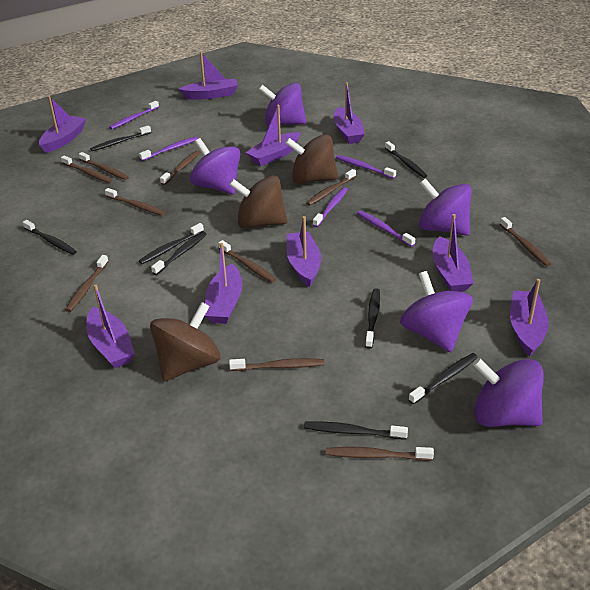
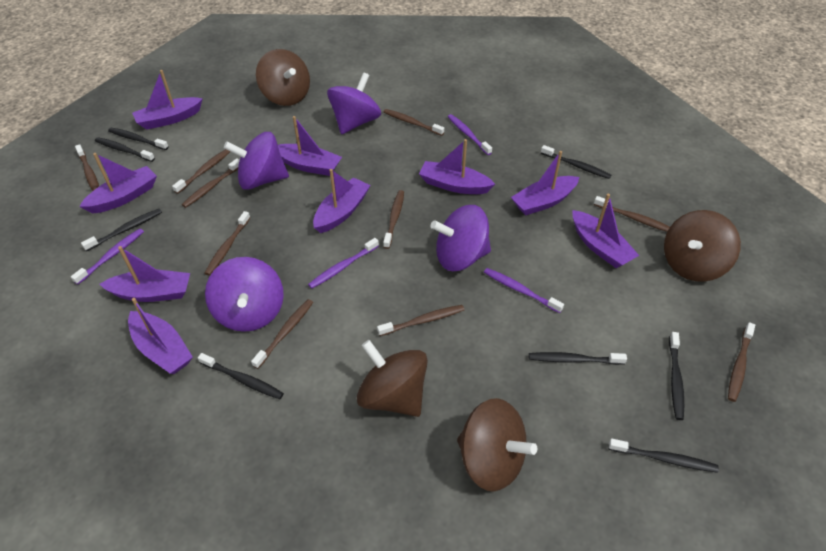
brown spinning top: 3 -> 4
purple spinning top: 5 -> 4
purple toothbrush: 5 -> 4

